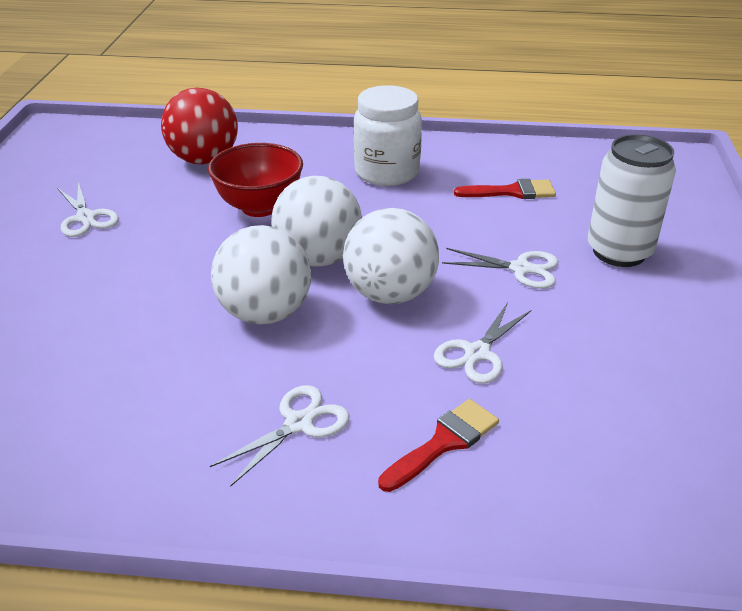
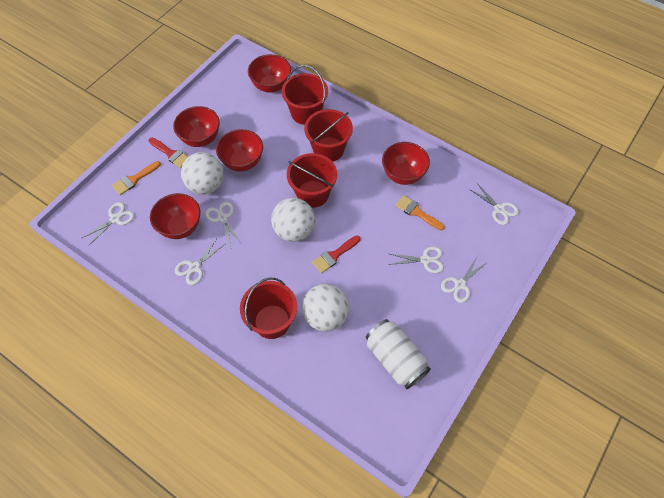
orange brush: 0 -> 2
red ball: 1 -> 0
red bowl: 1 -> 5
red bucket: 0 -> 4
white jar: 1 -> 0
white scissors: 4 -> 6

